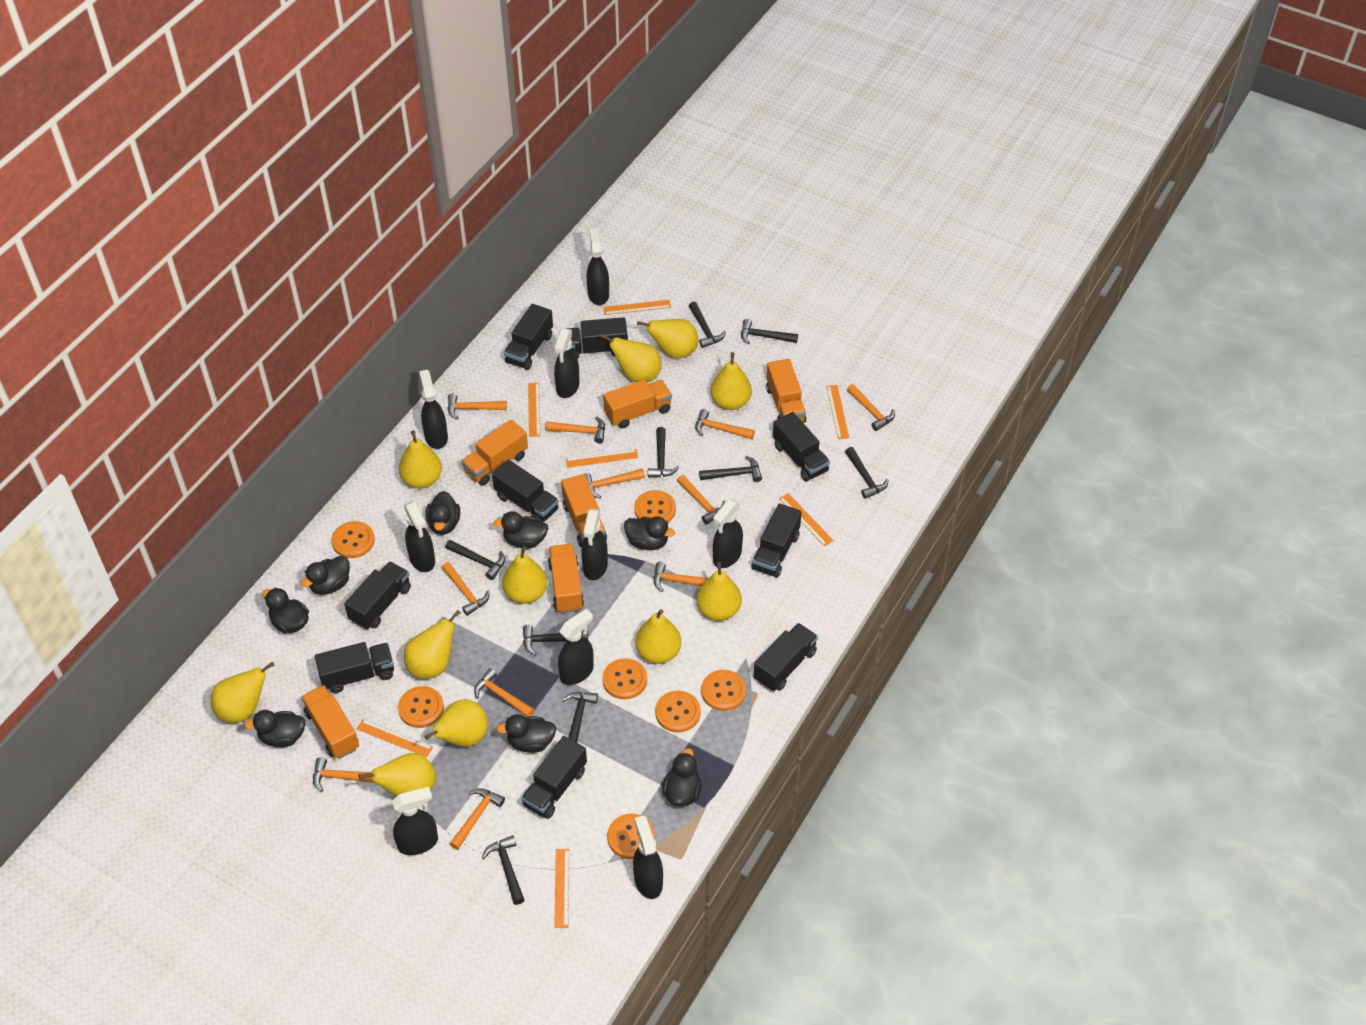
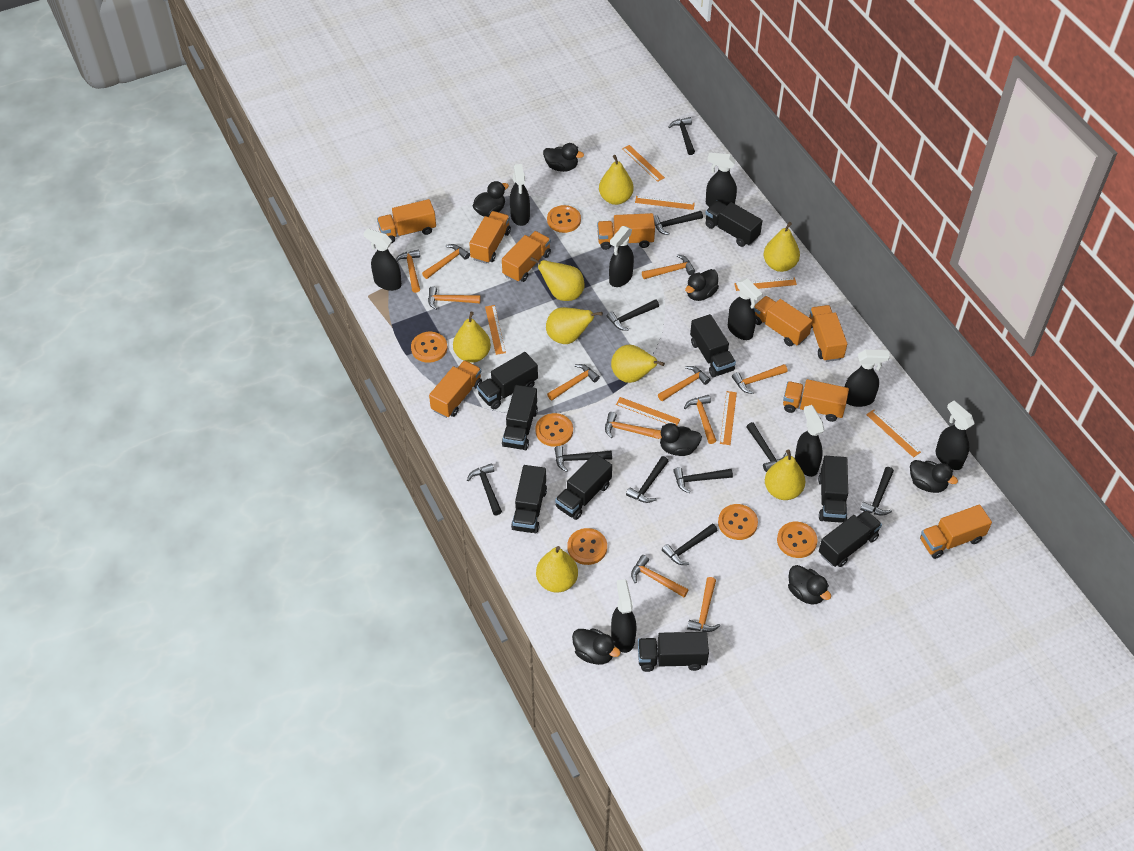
black duck: 8 -> 7
black hammer: 9 -> 10
orange button: 7 -> 6
orange truck: 6 -> 9
yellow pear: 11 -> 8

